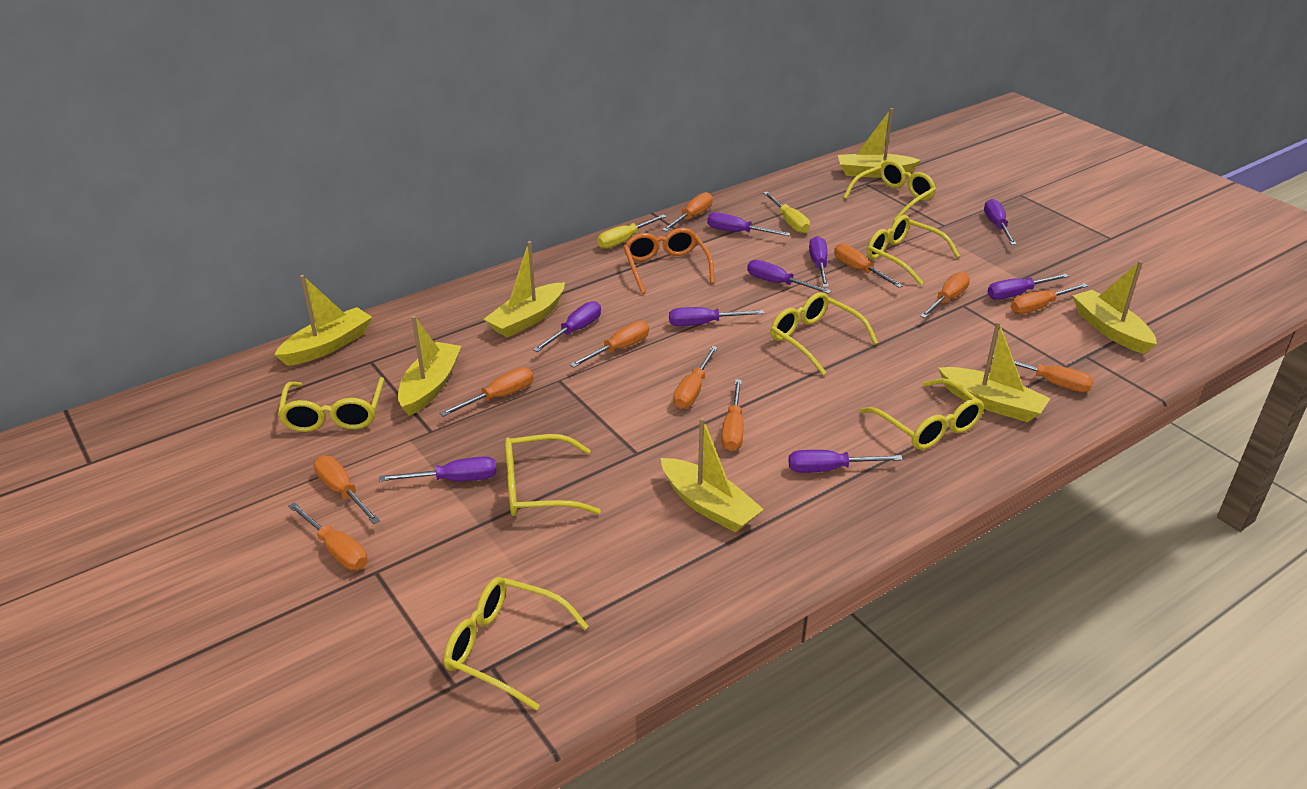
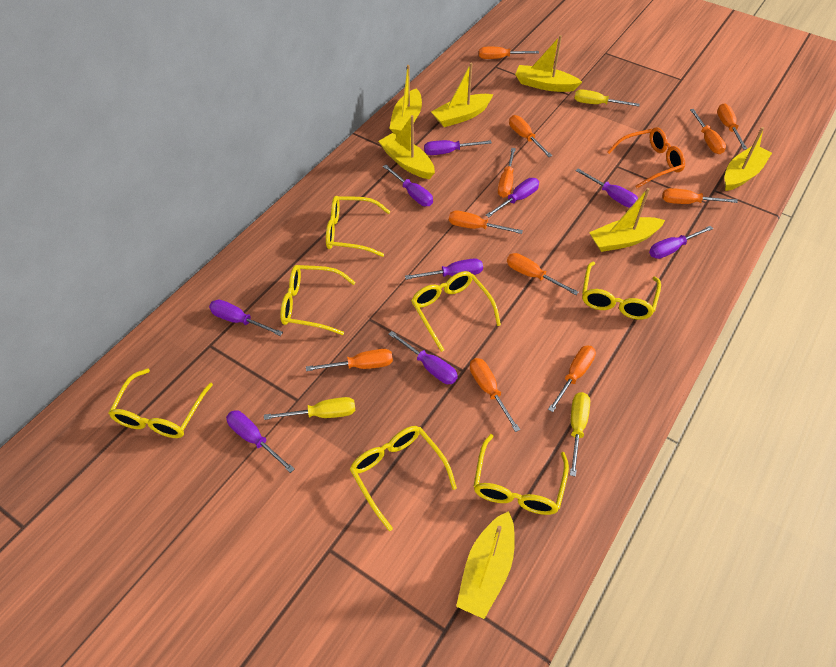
yellow screwdriver: 2 -> 3

